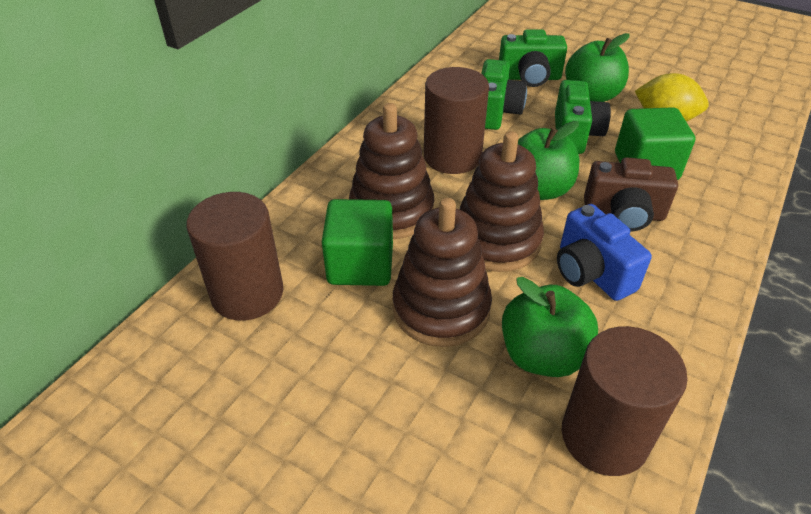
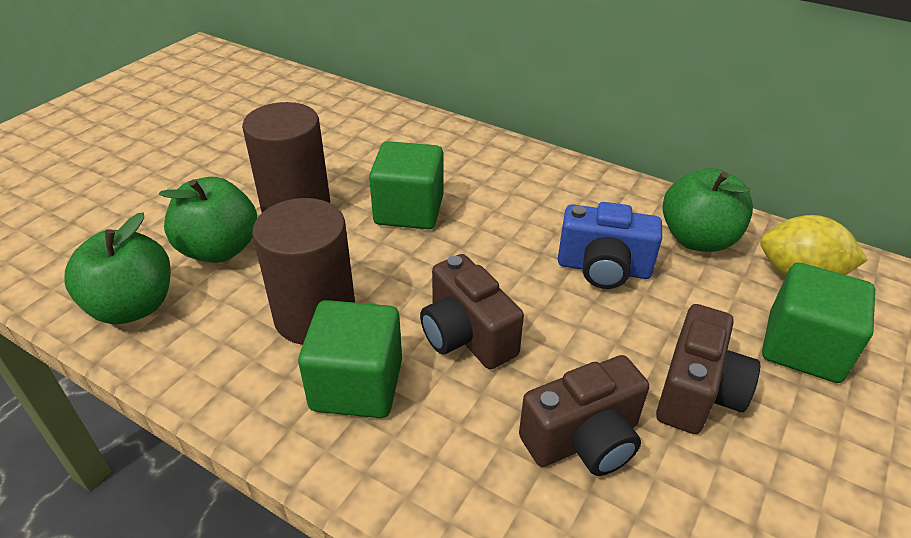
brown camera: 1 -> 3
brown cylinder: 3 -> 2
brown stacking toy: 3 -> 0
green camera: 3 -> 0
green cube: 2 -> 3

